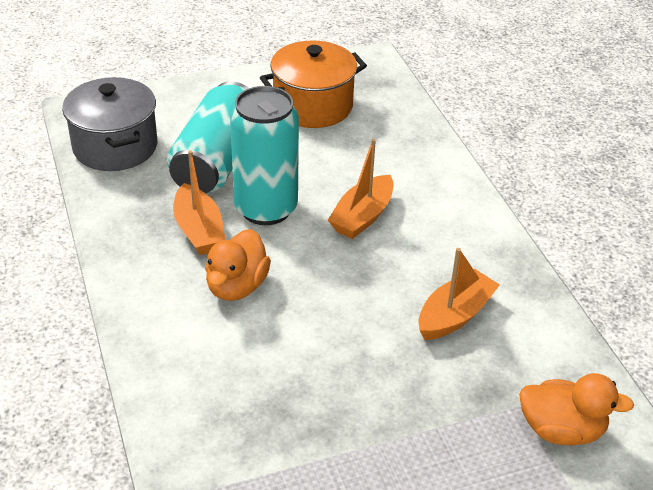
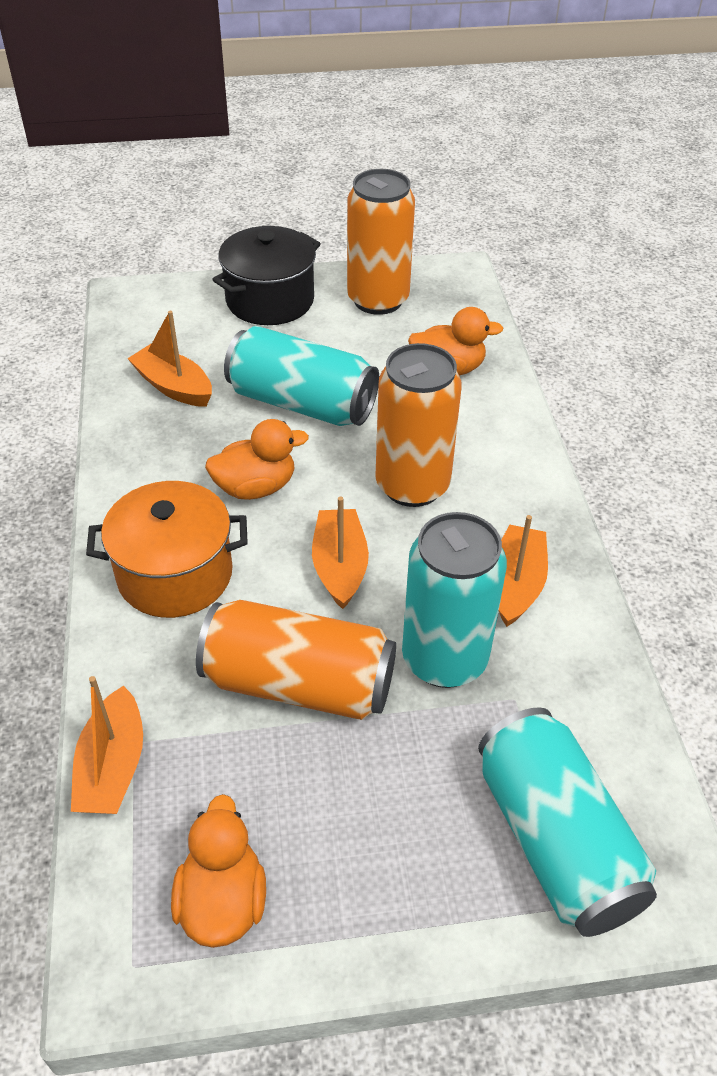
black pot: 0 -> 1
grey pot: 1 -> 0
orange boat: 3 -> 4
orange can: 0 -> 3
orange duck: 2 -> 3
turquoise can: 2 -> 3

